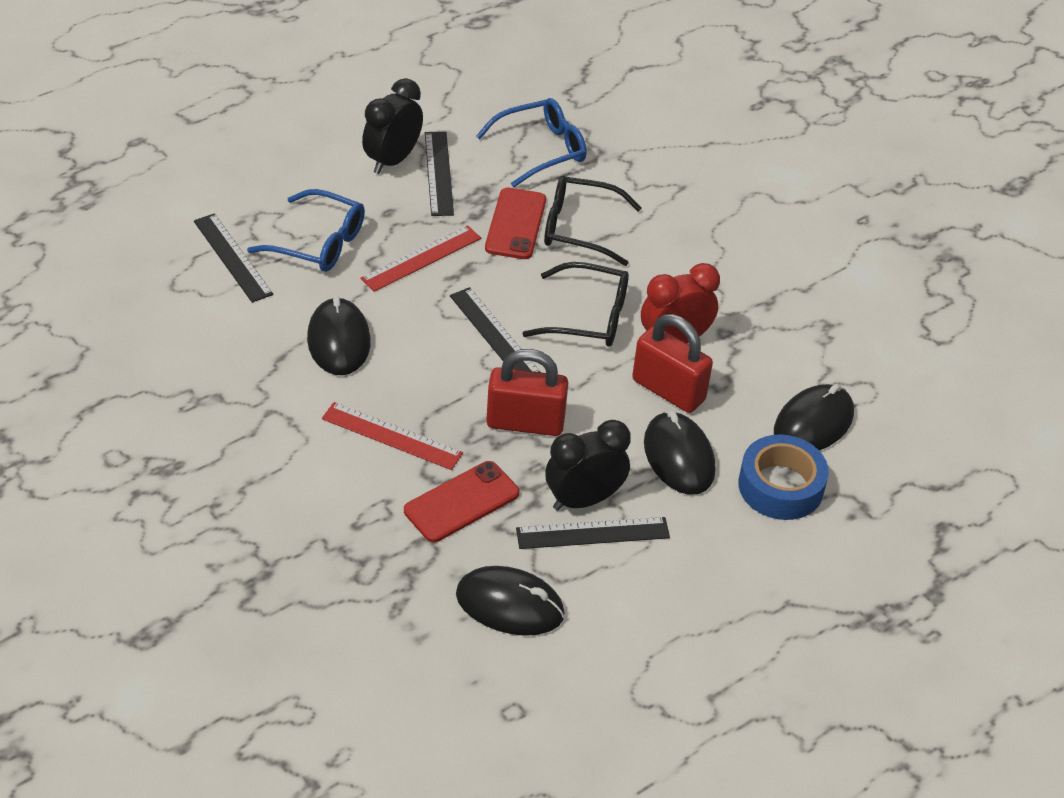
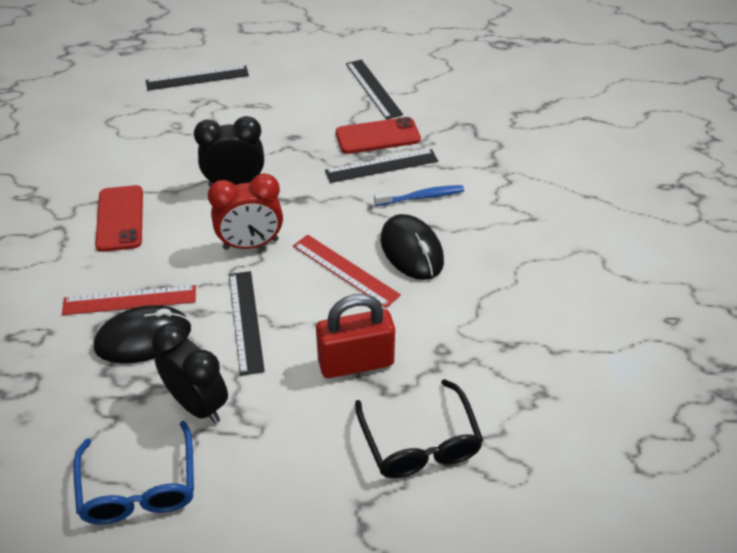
black glasses: 2 -> 1
black mouse: 4 -> 2
blue glasses: 2 -> 1
blue tape: 1 -> 0
blue toothbrush: 0 -> 1
red padlock: 2 -> 1

